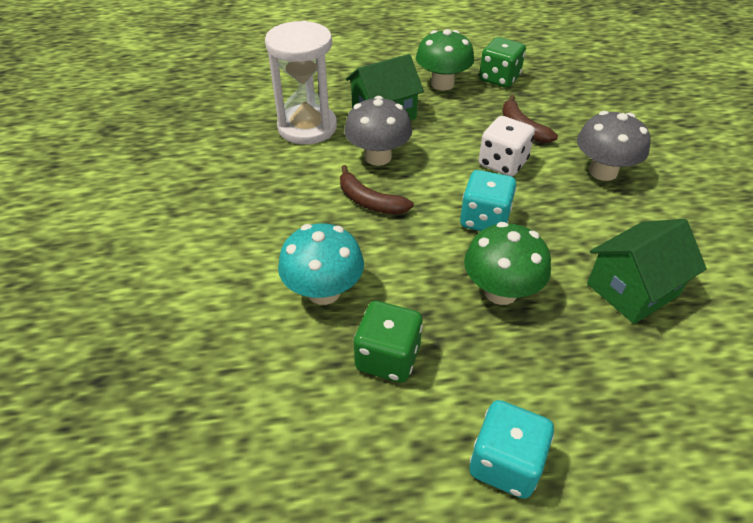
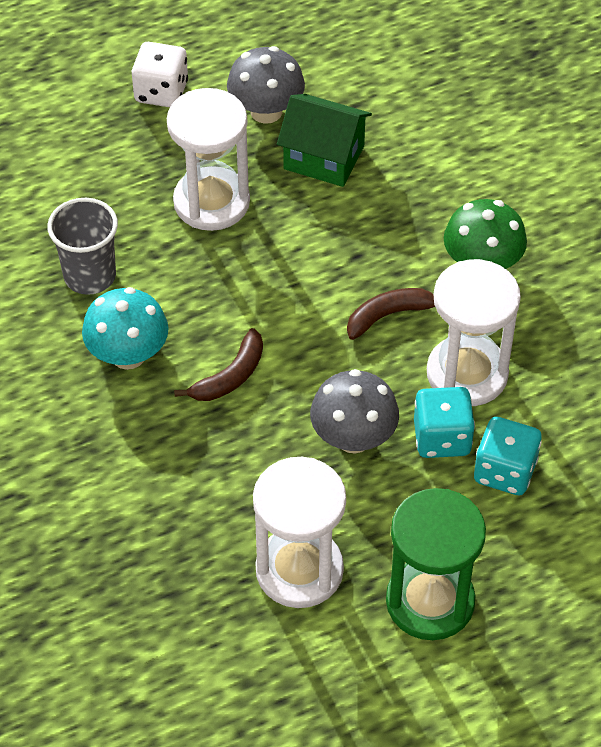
green dice: 2 -> 0
green hourglass: 0 -> 1
green house: 2 -> 1
green mushroom: 2 -> 1
grey cup: 0 -> 1
white hourglass: 1 -> 3

